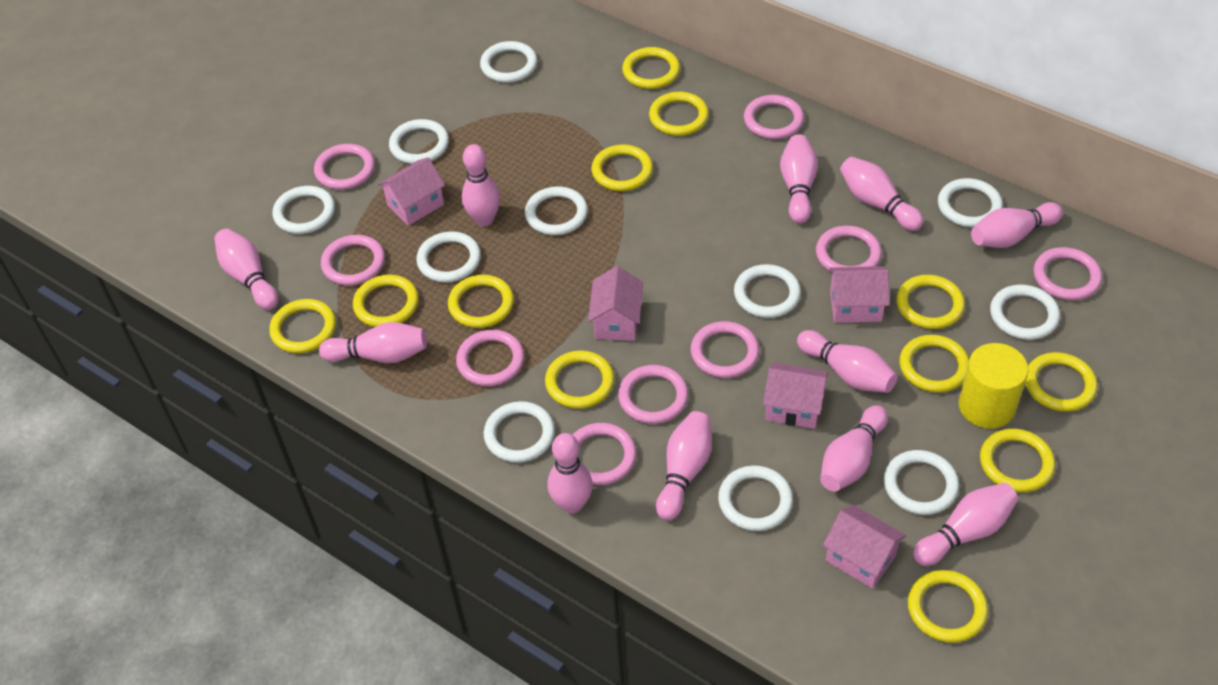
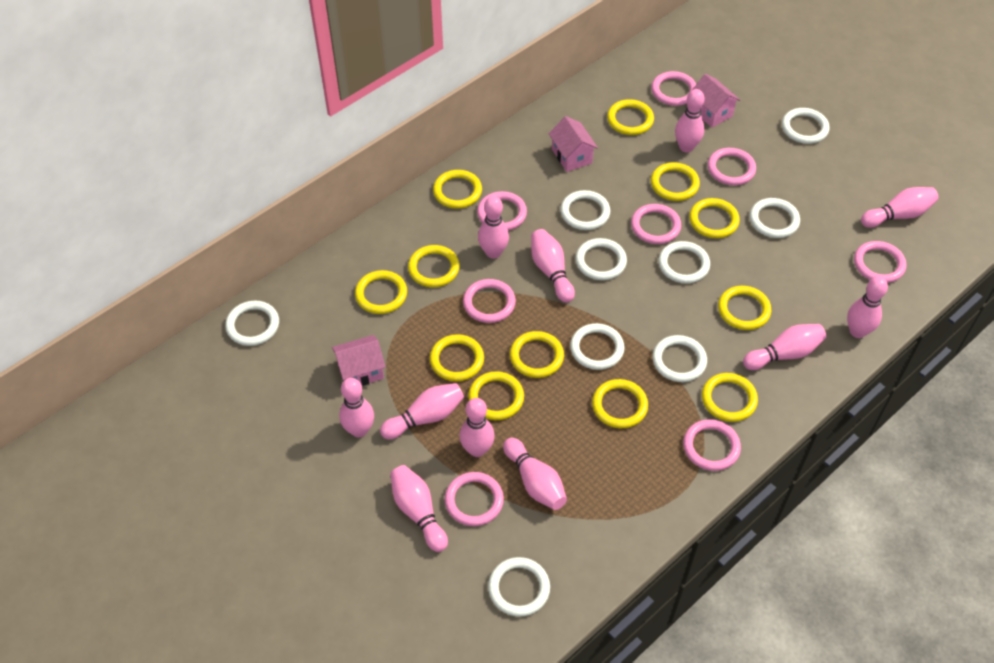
pink house: 5 -> 3
pink ring: 9 -> 8
white ring: 11 -> 9
yellow cylinder: 1 -> 0

